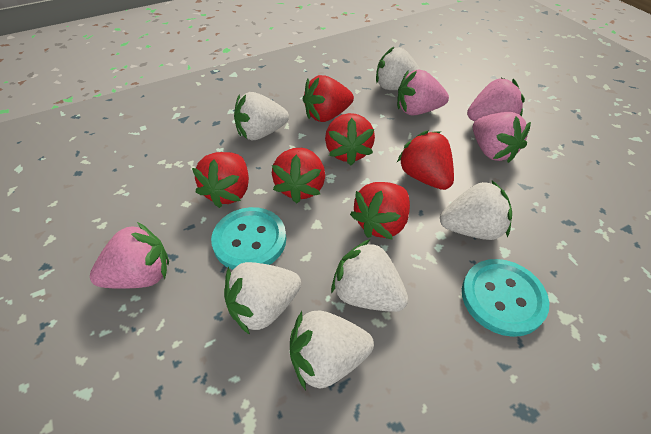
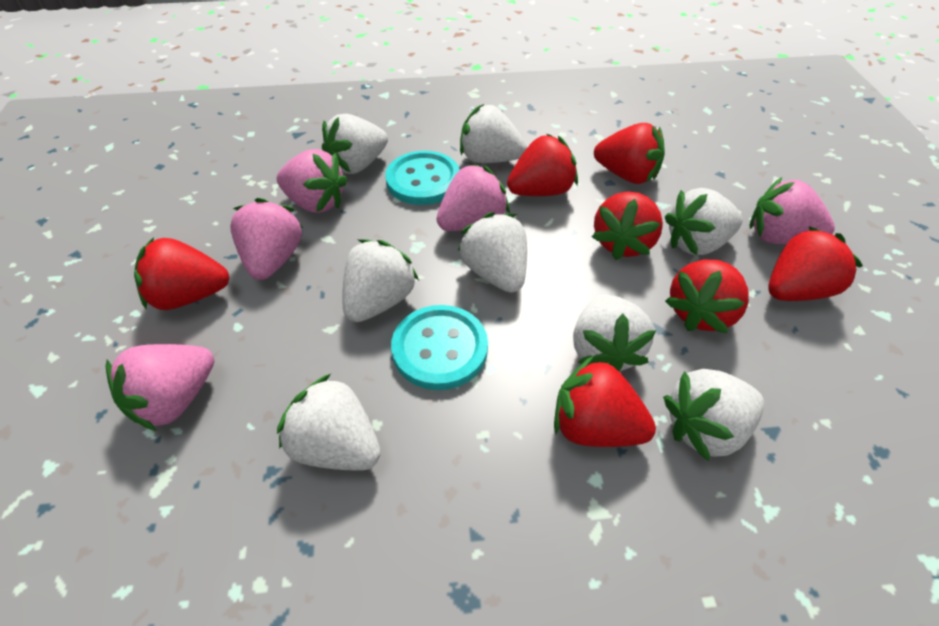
pink strawberry: 4 -> 5
red strawberry: 6 -> 7
white strawberry: 6 -> 8

